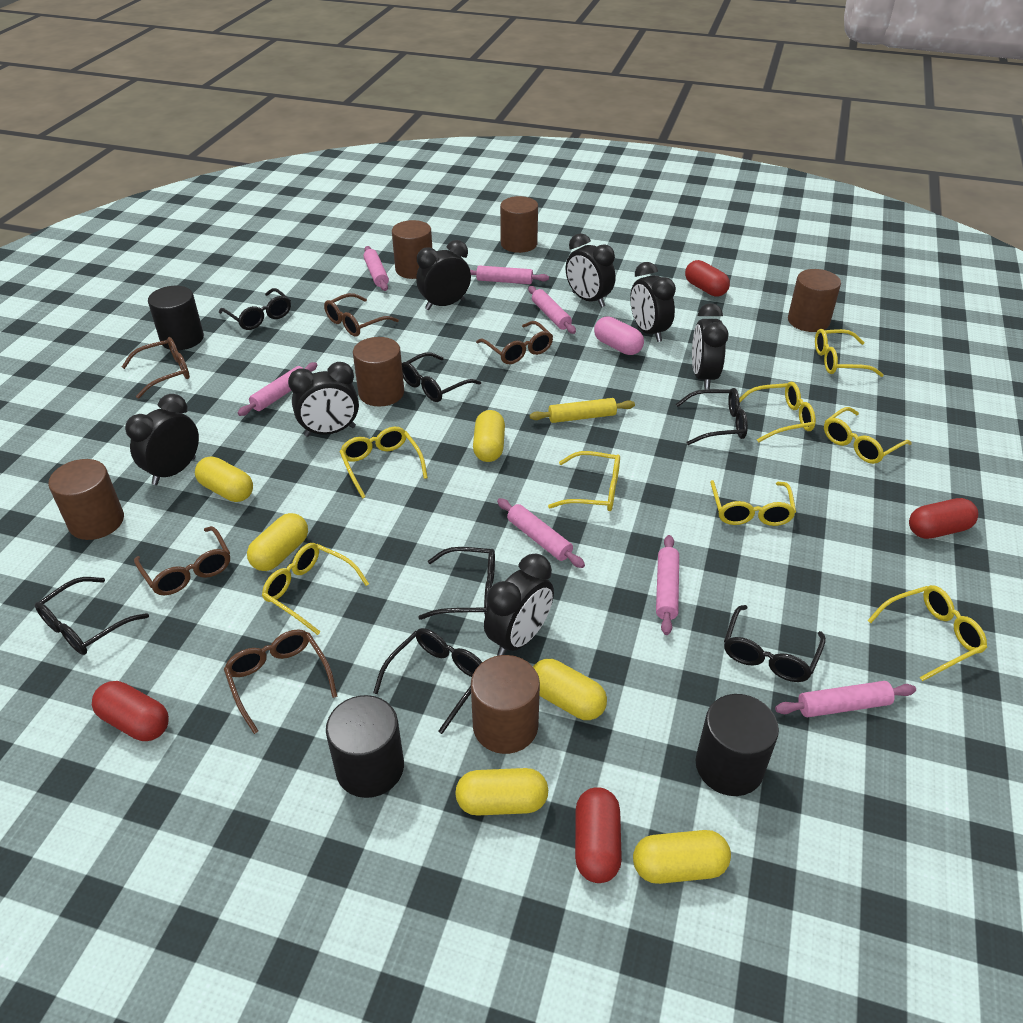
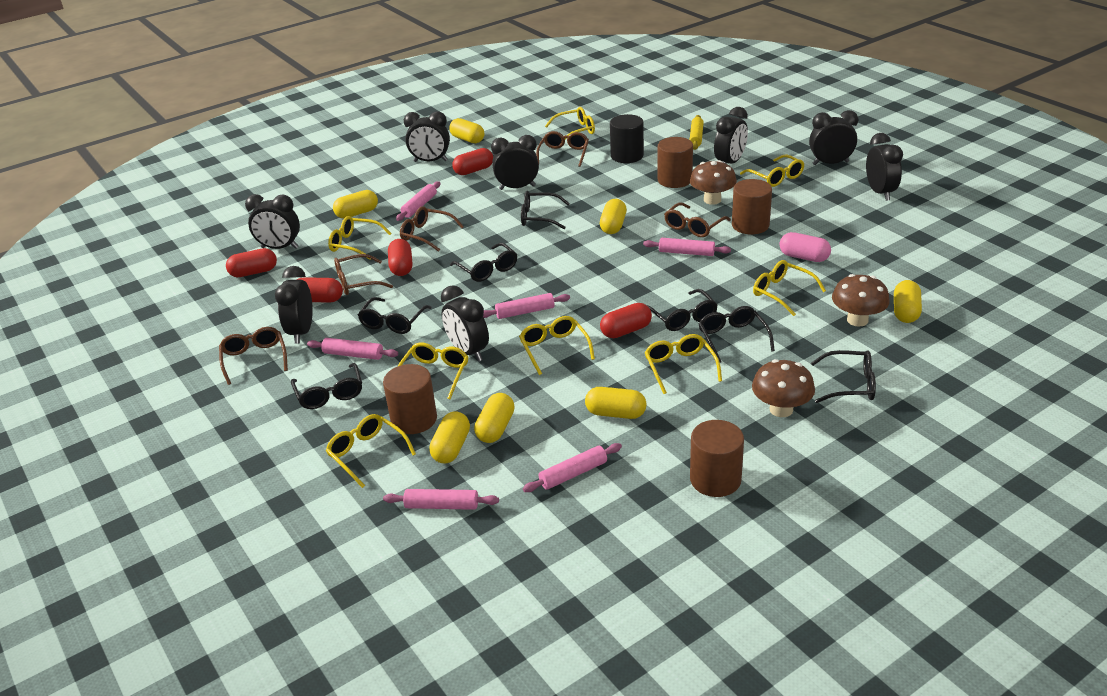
black clock: 7 -> 8
black cylinder: 3 -> 1
brown cylinder: 6 -> 4
brown mushroom: 0 -> 3
pink rolling pin: 7 -> 6
red capsule: 4 -> 5
yellow capsule: 6 -> 7

